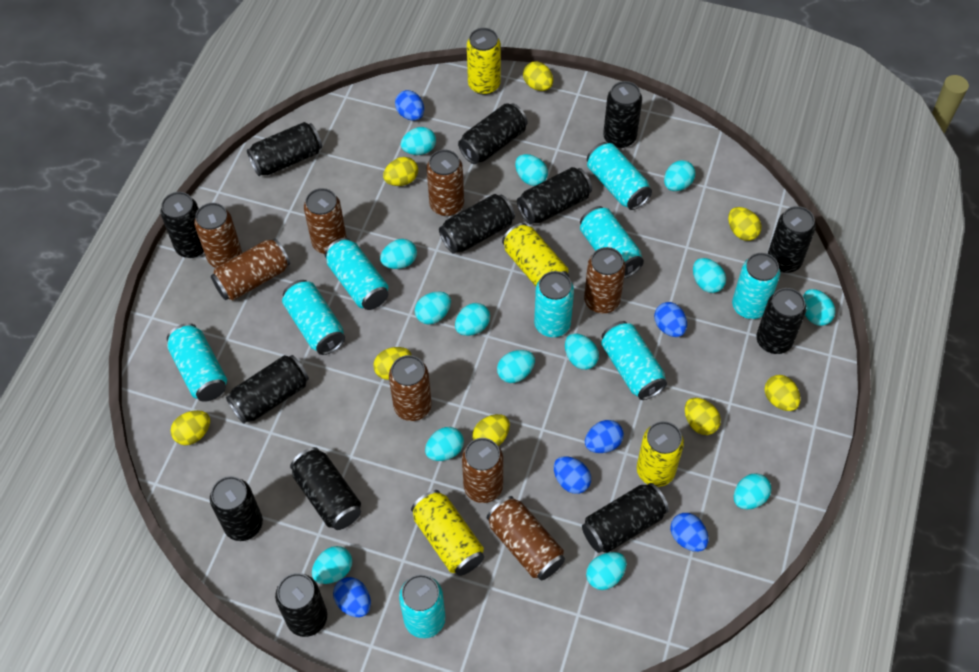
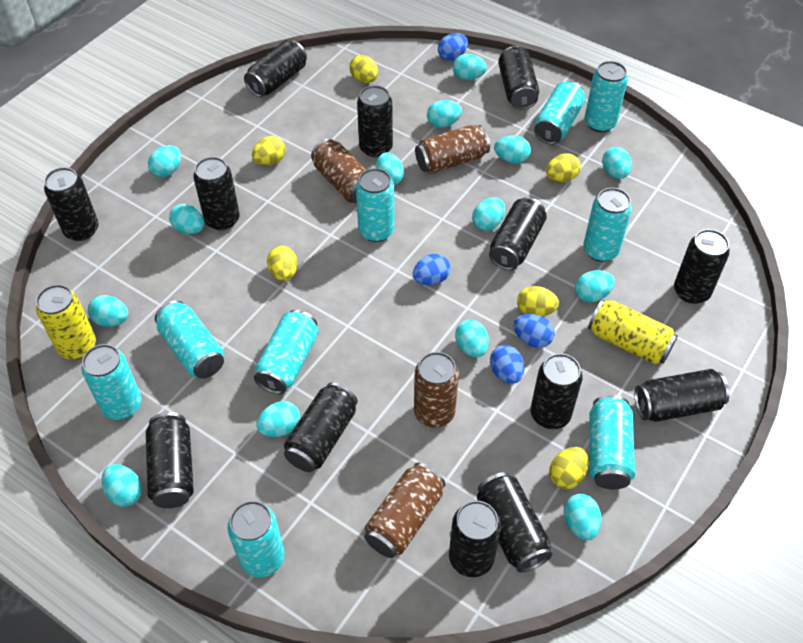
blue egg: 6 -> 4
brown can: 8 -> 4
yellow can: 4 -> 2
yellow egg: 8 -> 6

